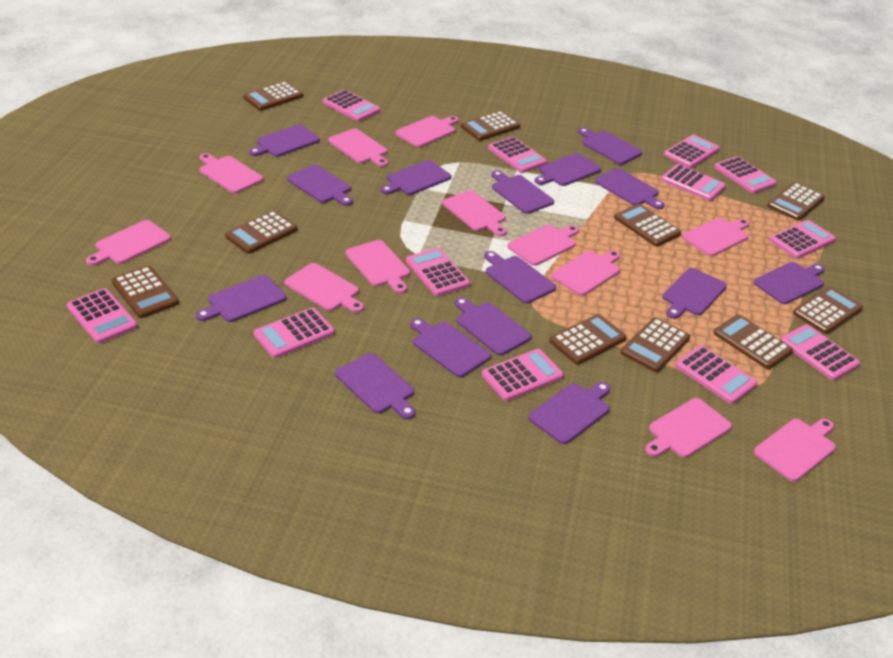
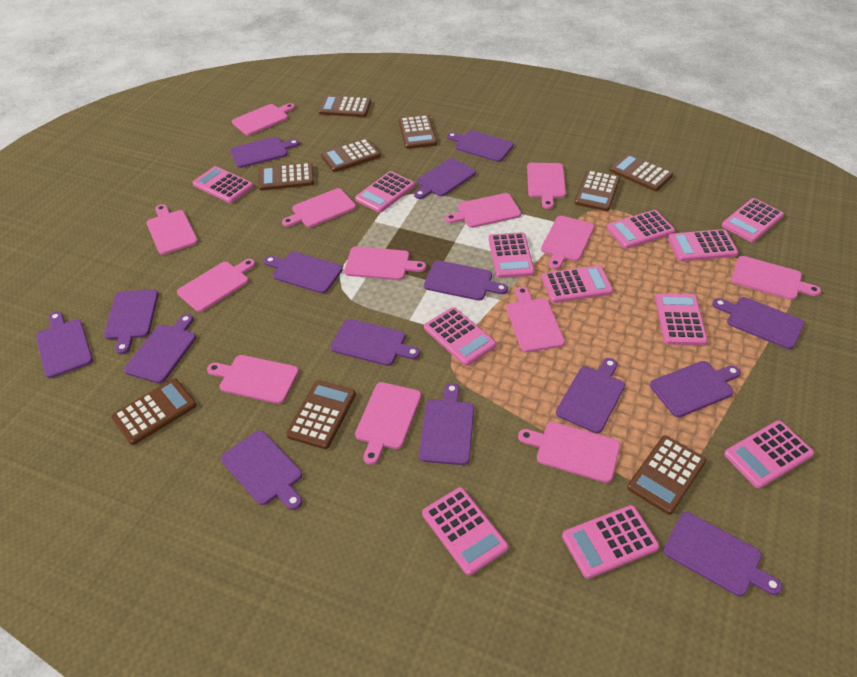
brown calculator: 10 -> 9
pink cutting board: 12 -> 13

